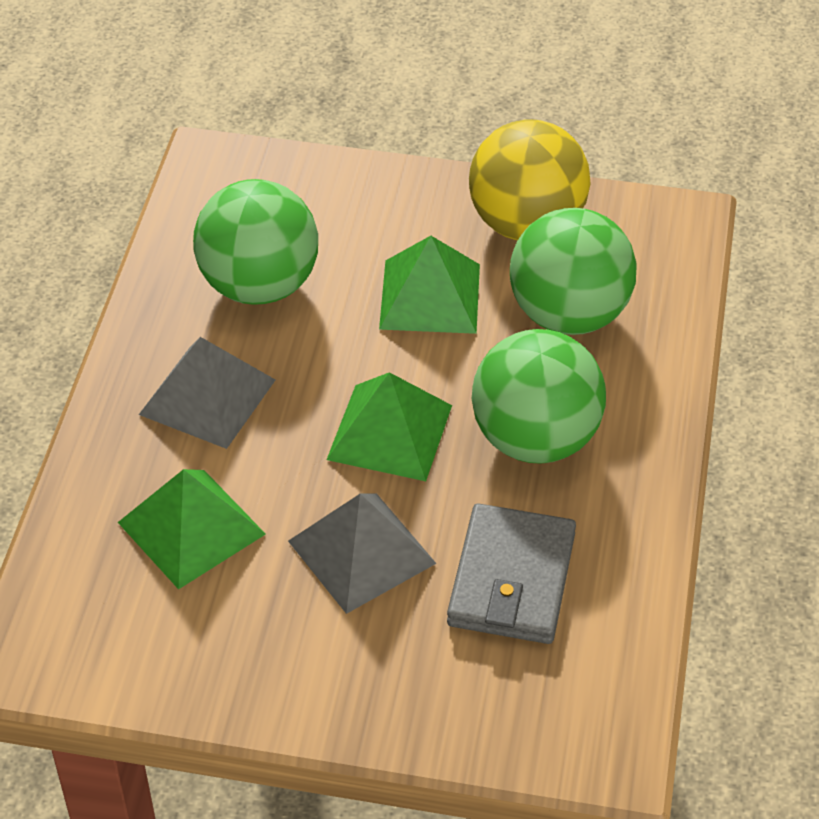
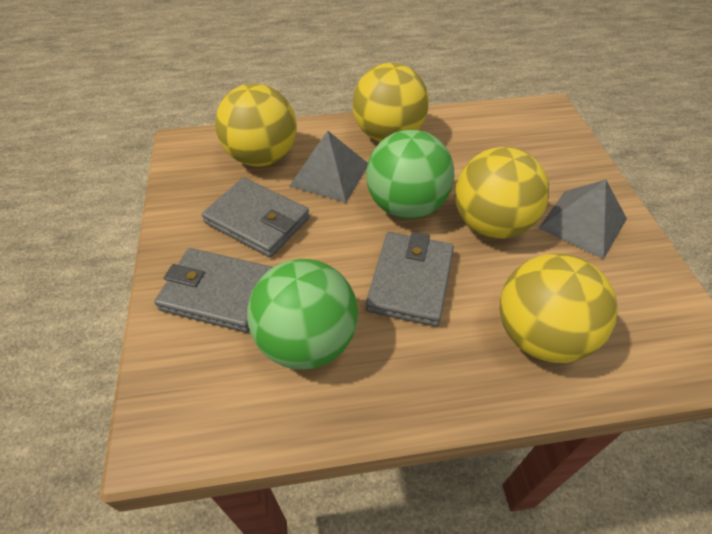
green ball: 3 -> 2
green pyramid: 3 -> 0
grey wallet: 1 -> 3
yellow ball: 1 -> 4

